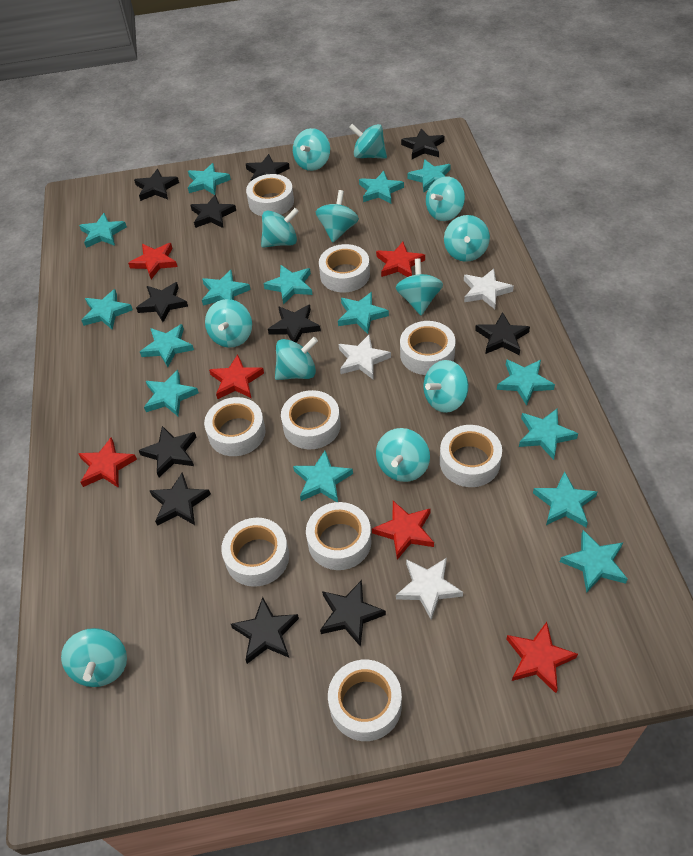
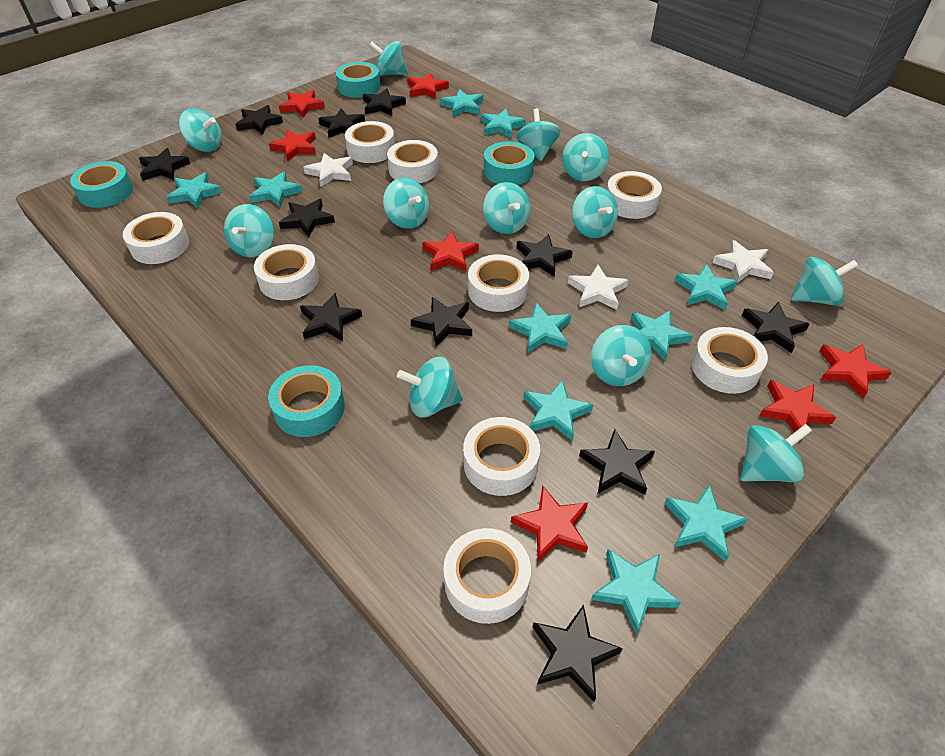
red star: 6 -> 7
turquoise star: 15 -> 10
turquoise tape: 0 -> 4

